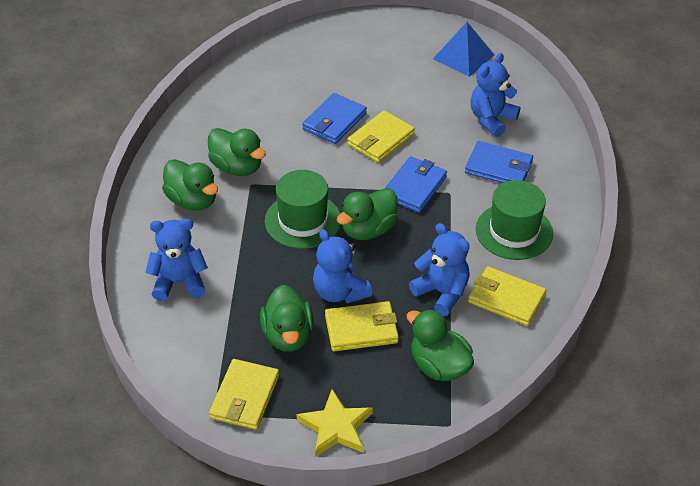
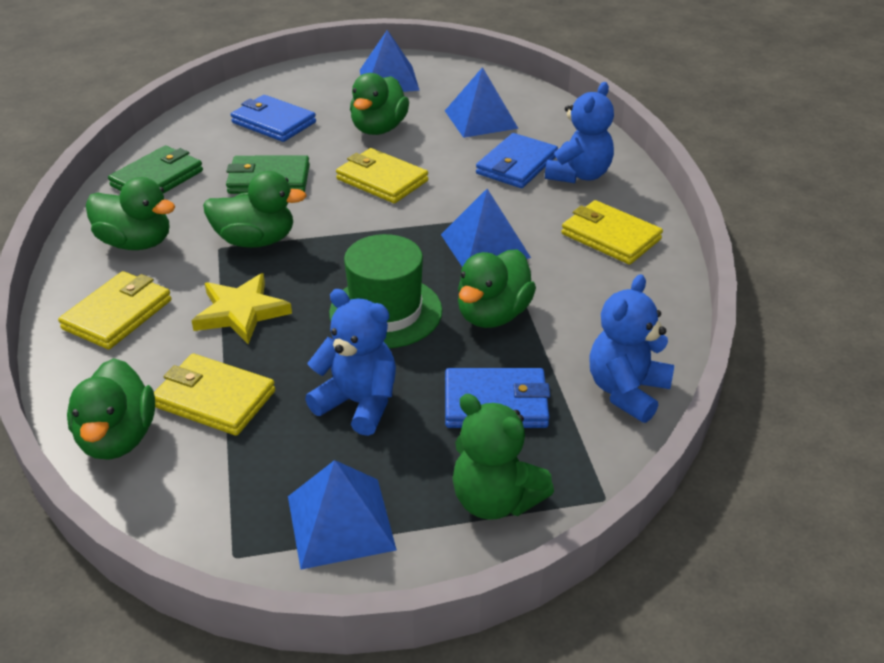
blue pyramid: 1 -> 4
blue teddy bear: 4 -> 3
green hat: 2 -> 1
green teddy bear: 0 -> 1
green wallet: 0 -> 2

